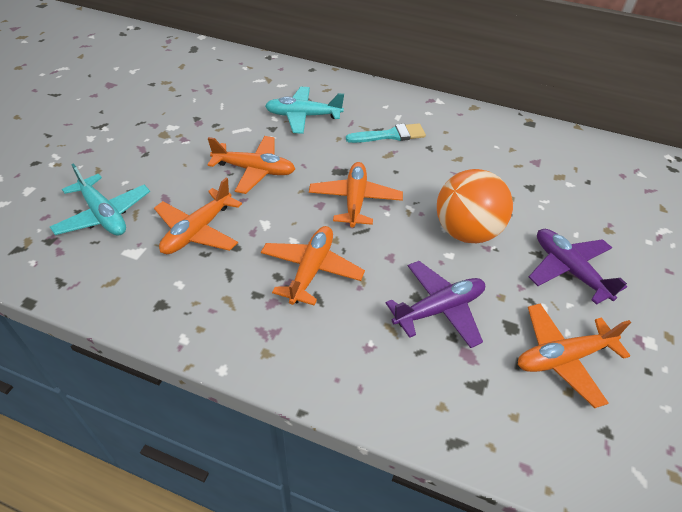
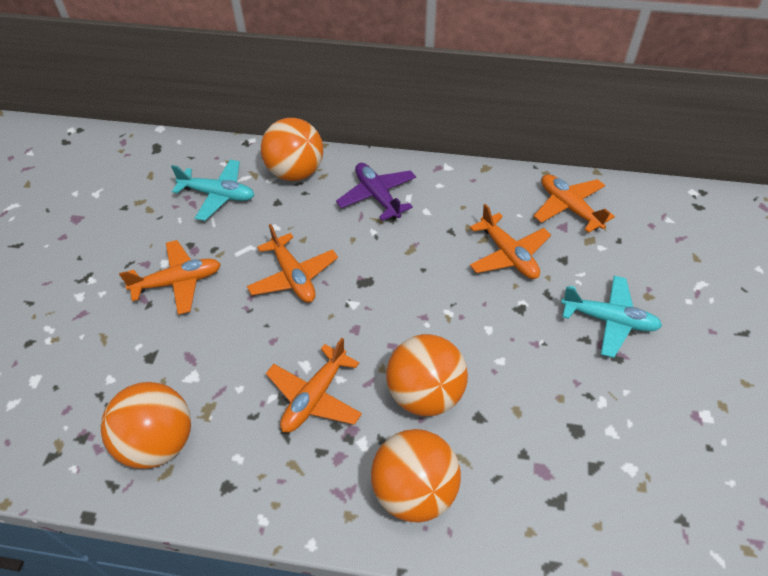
orange ball: 1 -> 4
purple plane: 2 -> 1
turquoise brush: 1 -> 0

